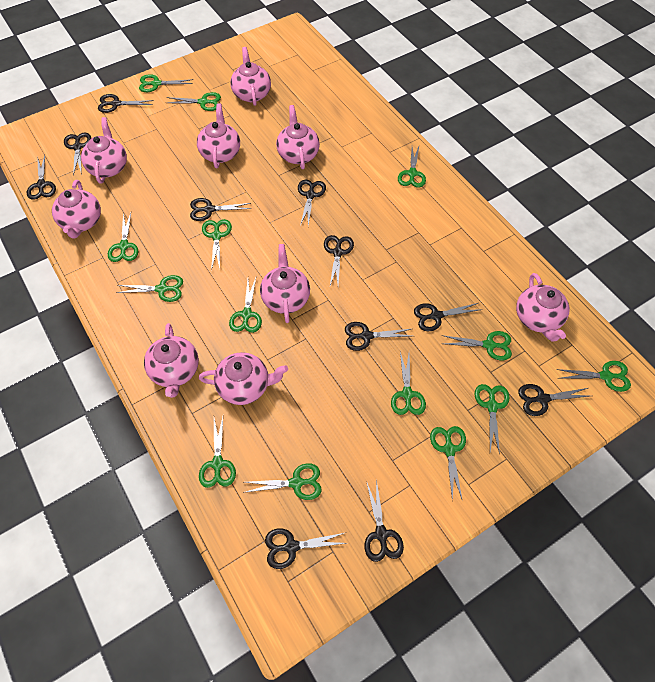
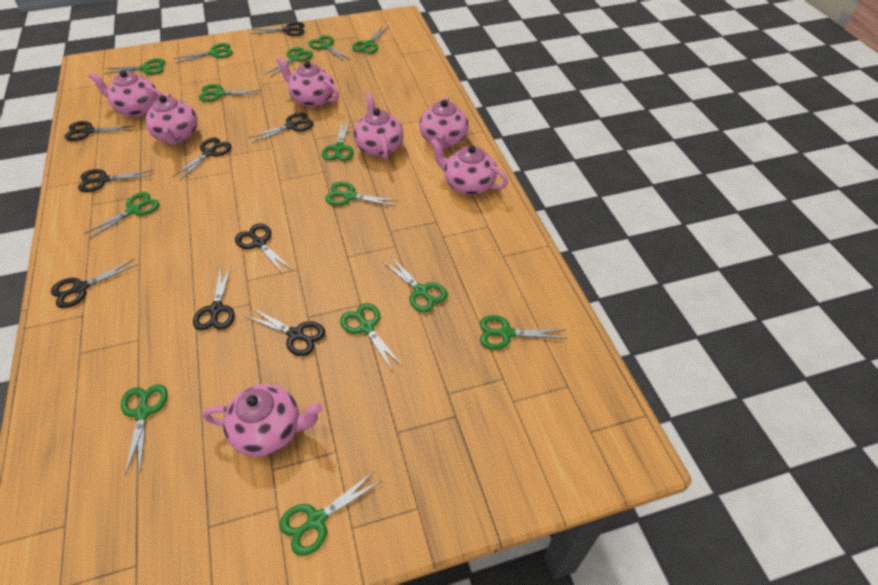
black scissors: 11 -> 9
pink teapot: 9 -> 7

